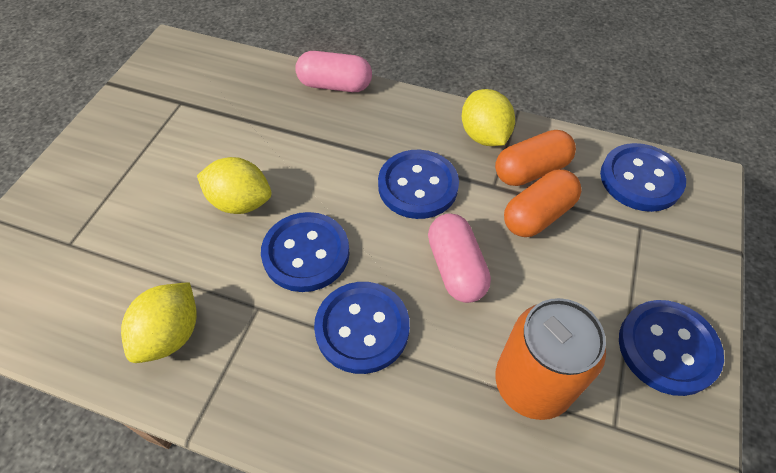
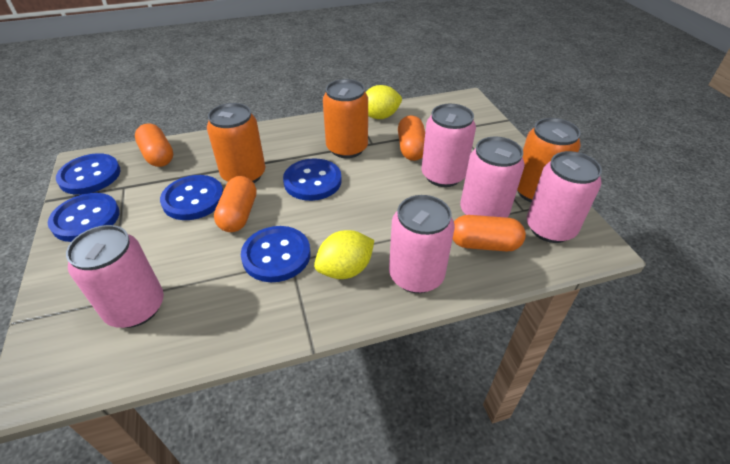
orange can: 1 -> 3
orange capsule: 2 -> 4
pink can: 0 -> 5
pink capsule: 2 -> 0
yellow lemon: 3 -> 2

